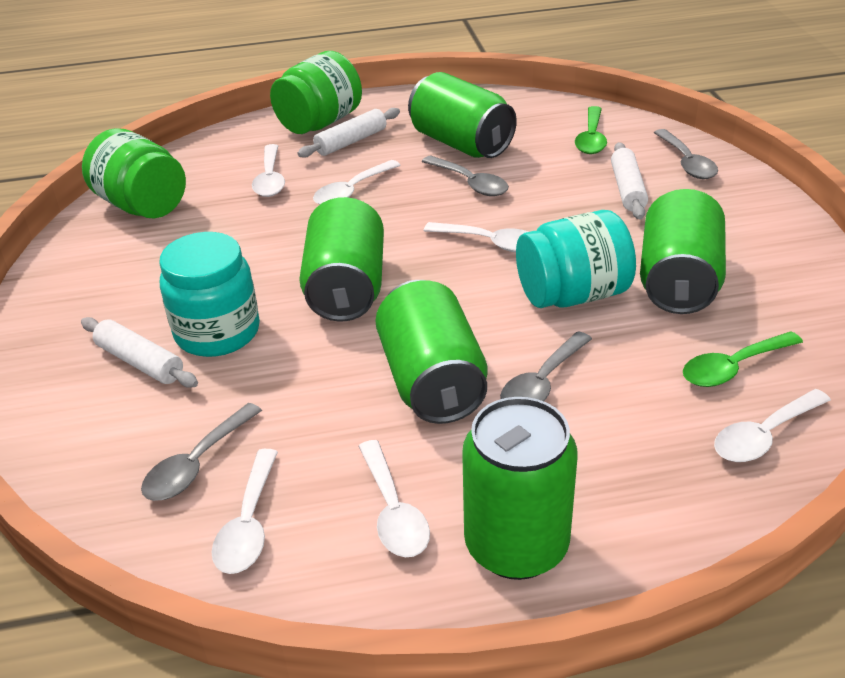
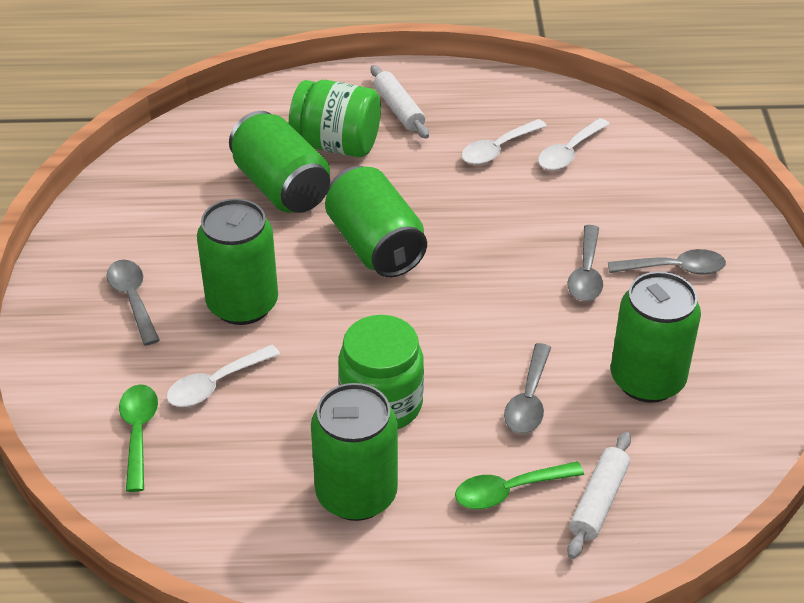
turquoise jar: 2 -> 0
white rolling pin: 3 -> 2
white spoon: 6 -> 3

